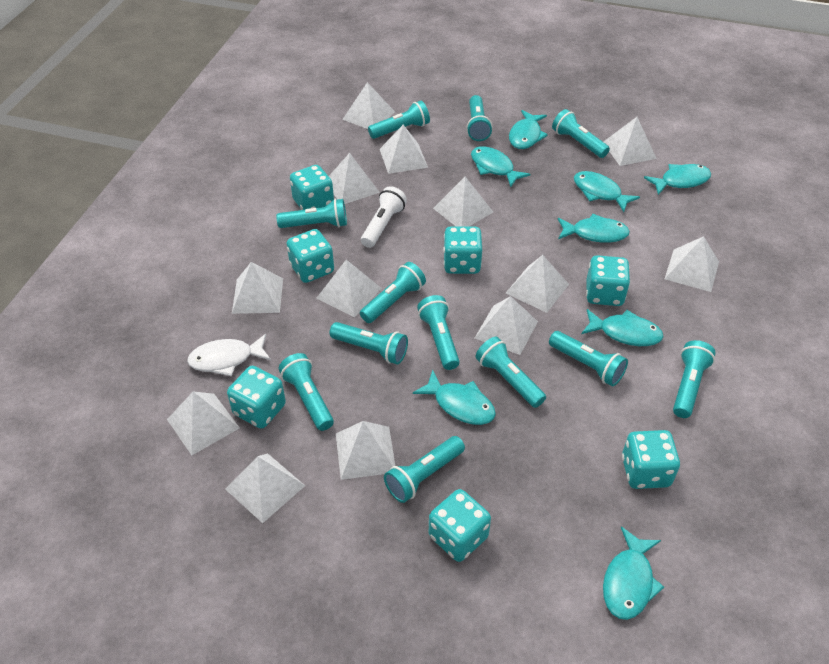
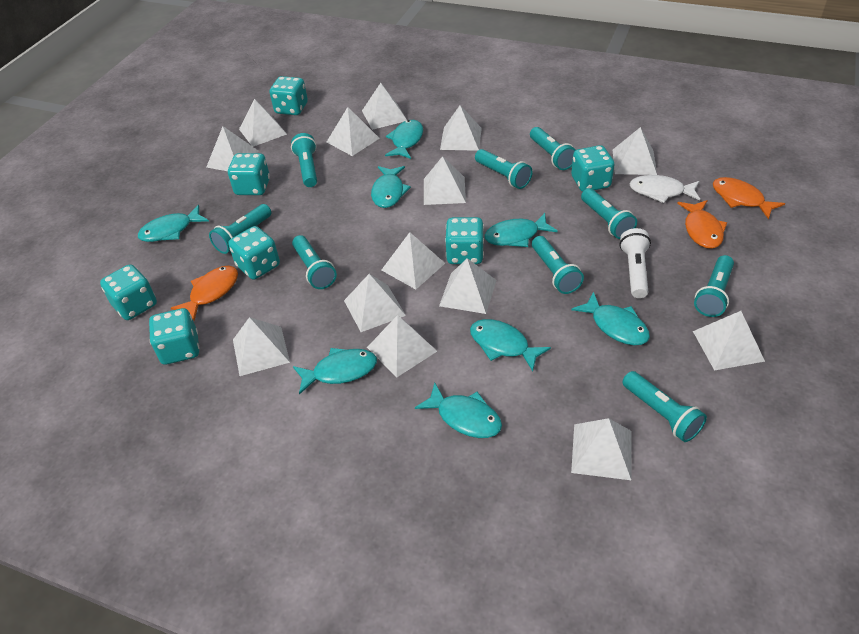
orange fish: 0 -> 3
turquoise flashlight: 12 -> 9
white pyramid: 13 -> 14

